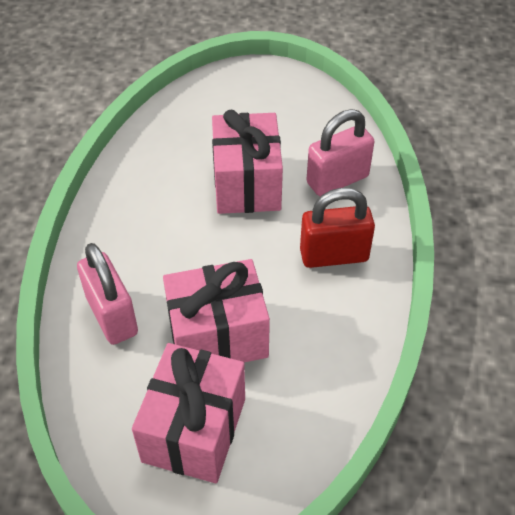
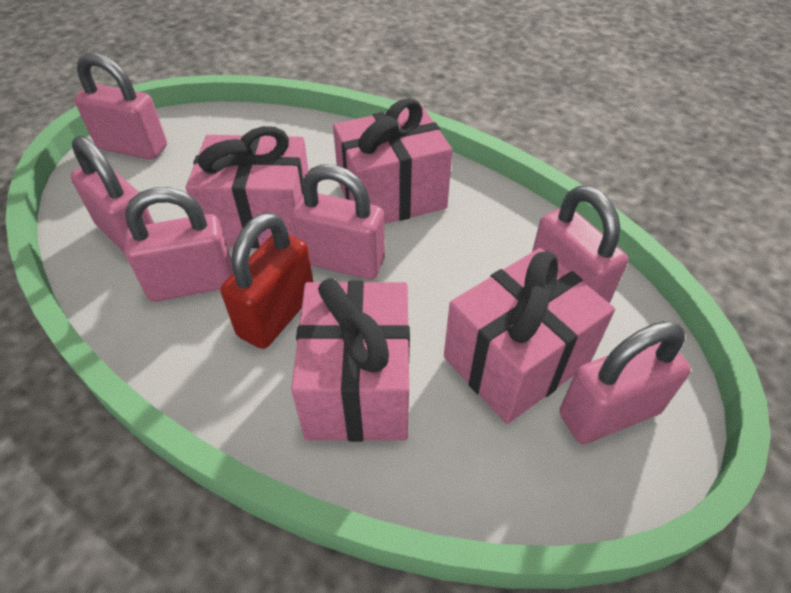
pink gift: 3 -> 4
pink padlock: 2 -> 6

